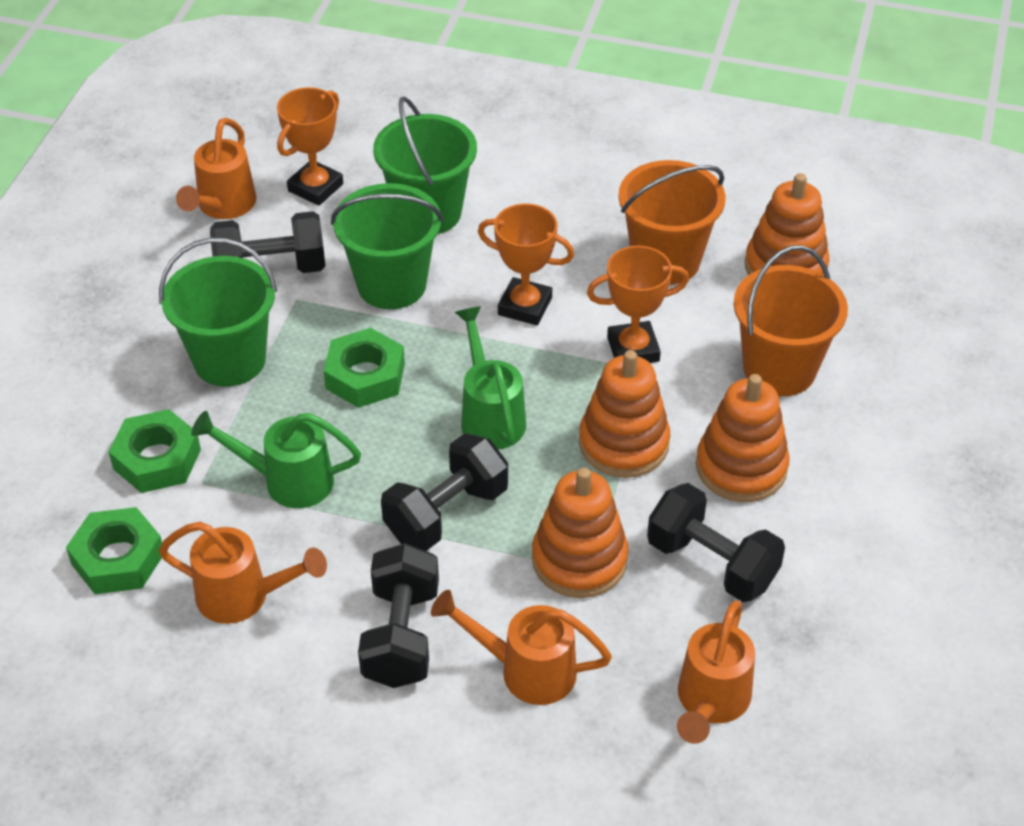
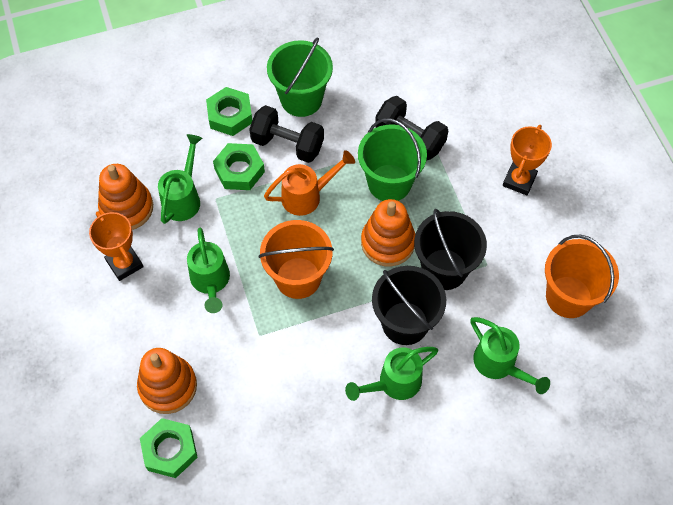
black bucket: 0 -> 2
black dumbbell: 4 -> 2
green bucket: 3 -> 2
green watering can: 2 -> 4
orange stacking toy: 4 -> 3
orange trophy: 3 -> 2
orange watering can: 4 -> 1

